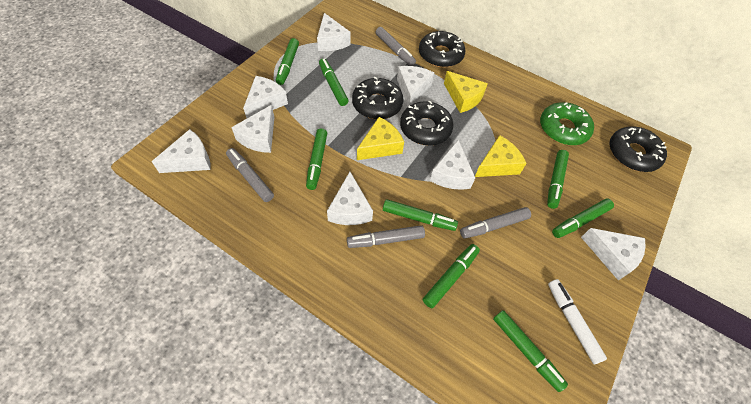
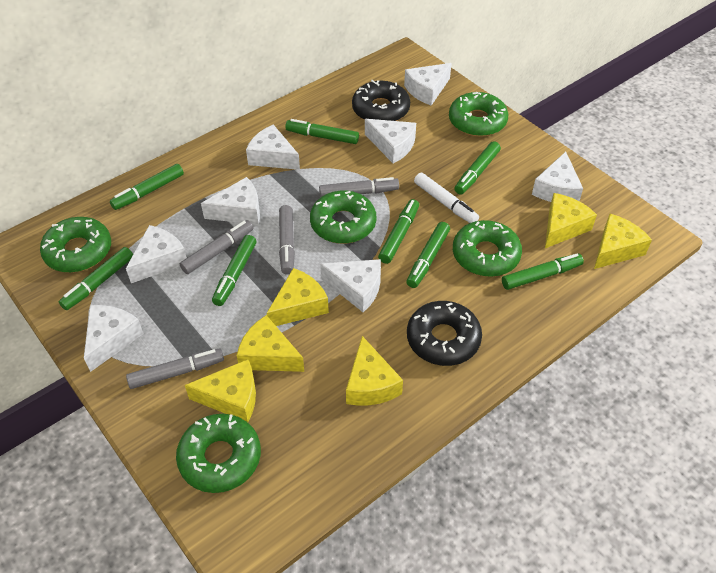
black donut: 4 -> 2
green donut: 1 -> 5
yellow cheese: 3 -> 6

